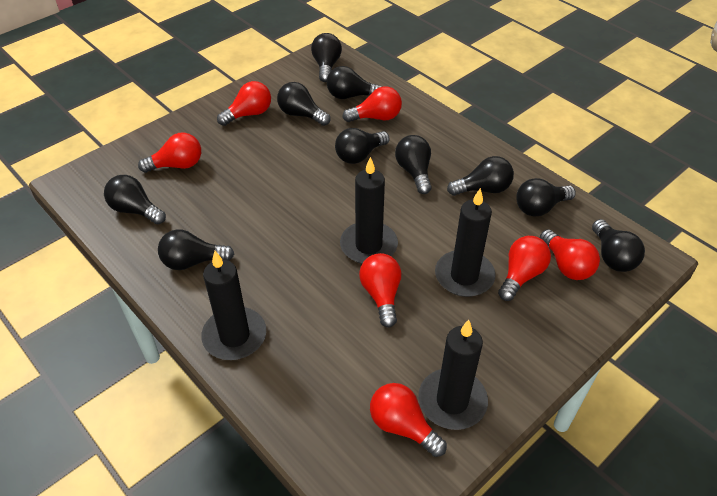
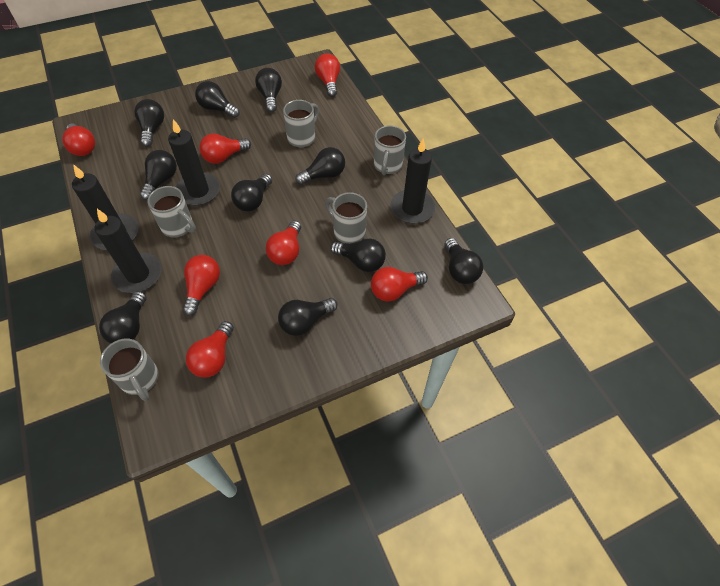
grey mug: 0 -> 5

